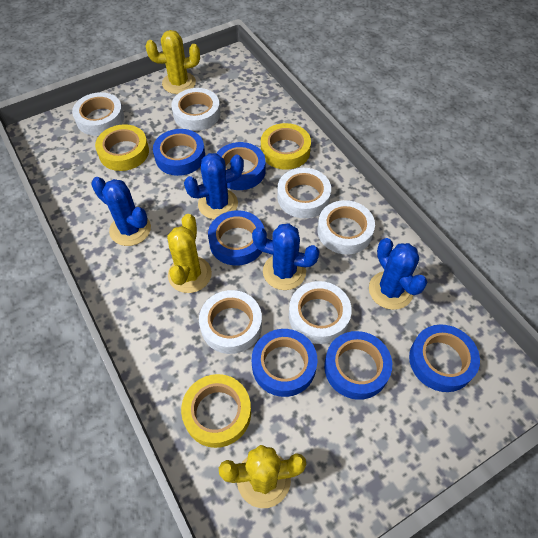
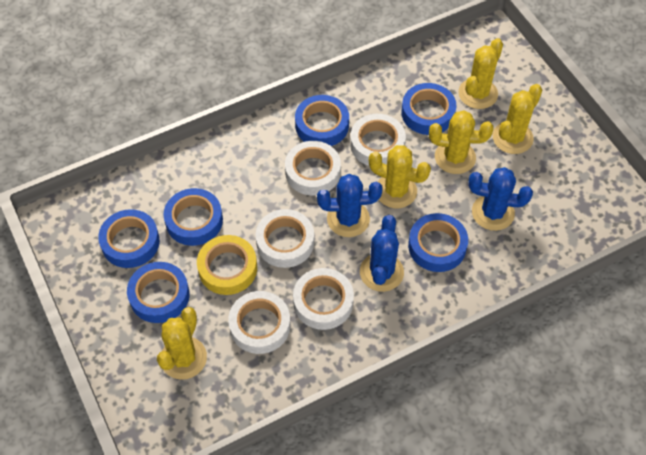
blue cactus: 4 -> 3
white tape: 6 -> 5
yellow cactus: 3 -> 5
yellow tape: 3 -> 1

